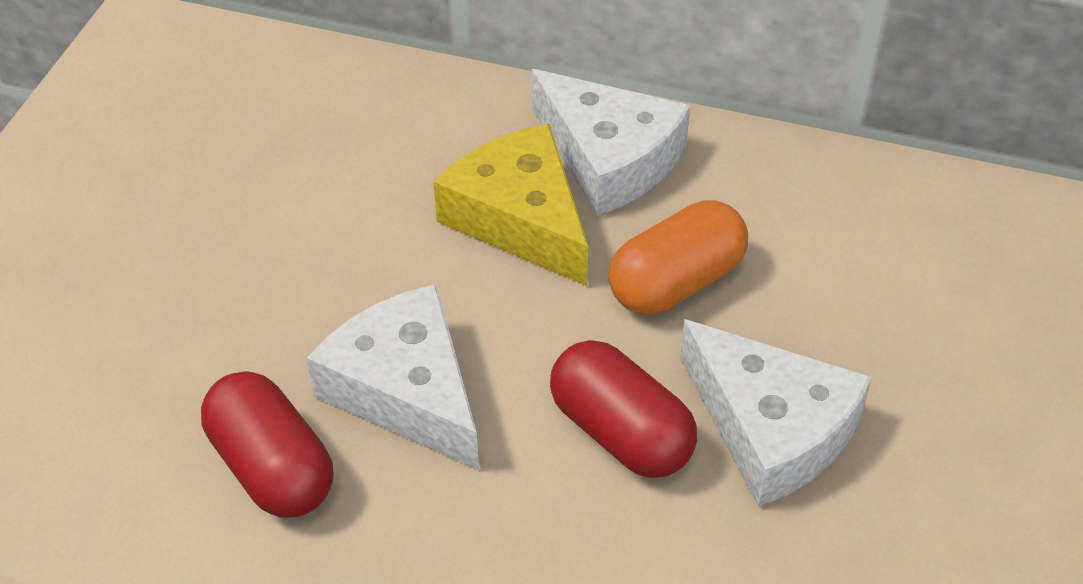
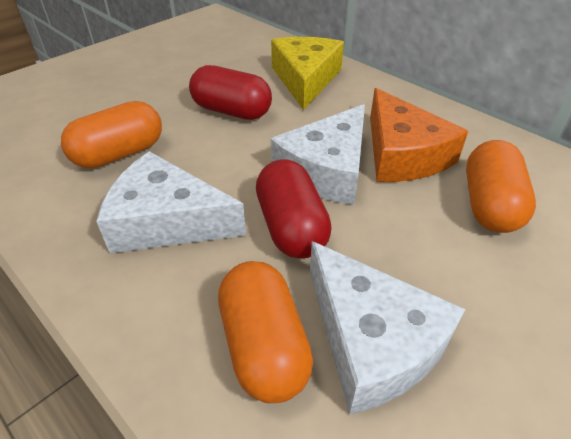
orange capsule: 1 -> 3
orange cheese: 0 -> 1

